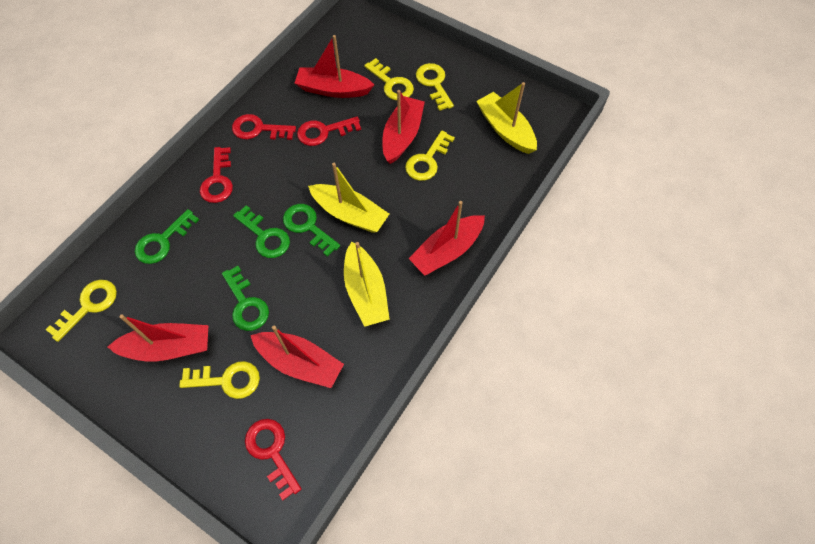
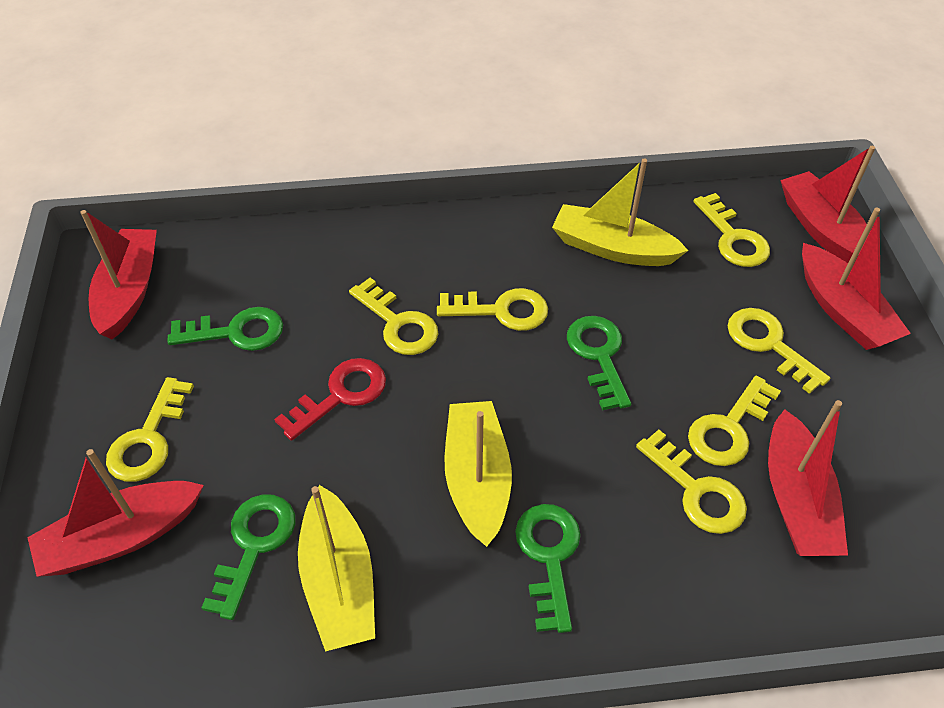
red key: 4 -> 1
yellow key: 5 -> 7

